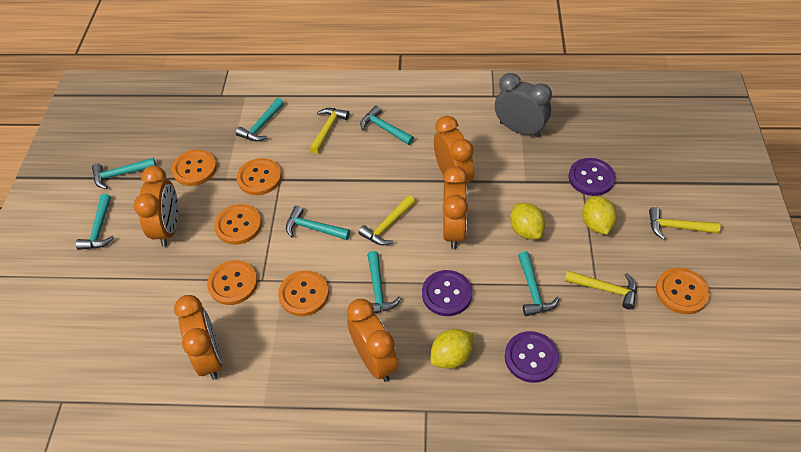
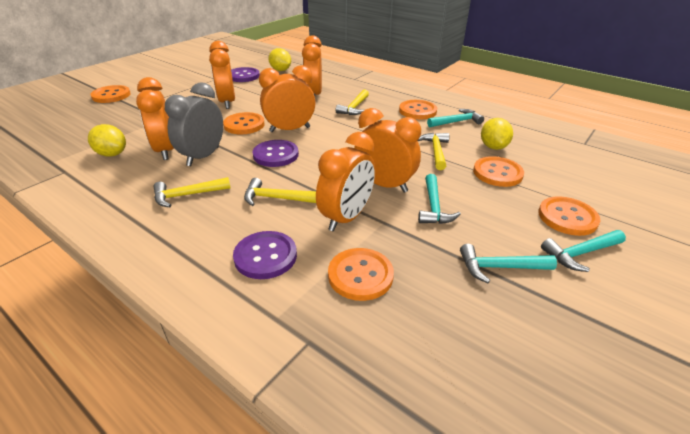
orange clock: 5 -> 6
turquoise hammer: 7 -> 4

